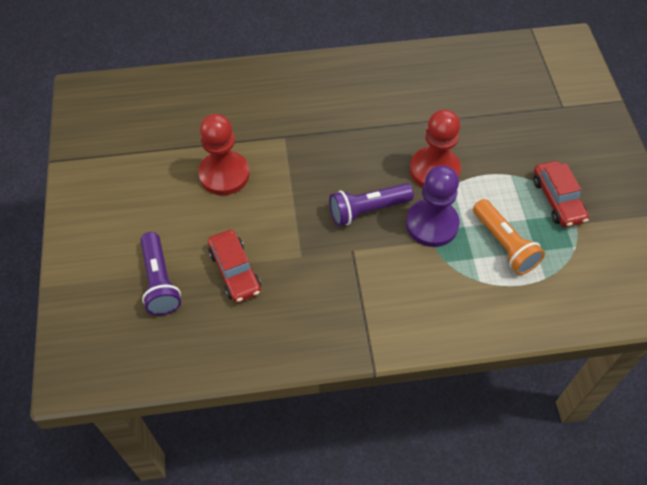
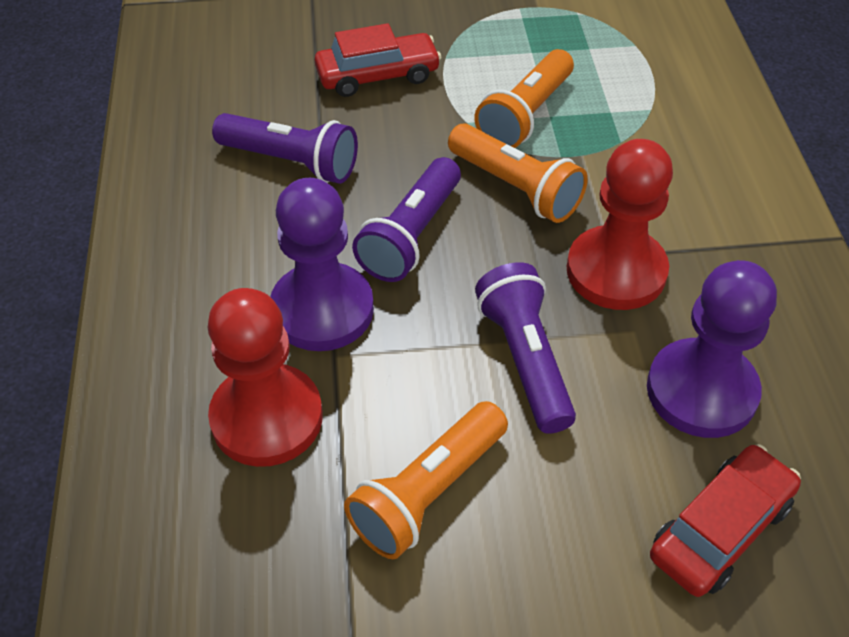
orange flashlight: 1 -> 3
purple flashlight: 2 -> 3
purple pawn: 1 -> 2

